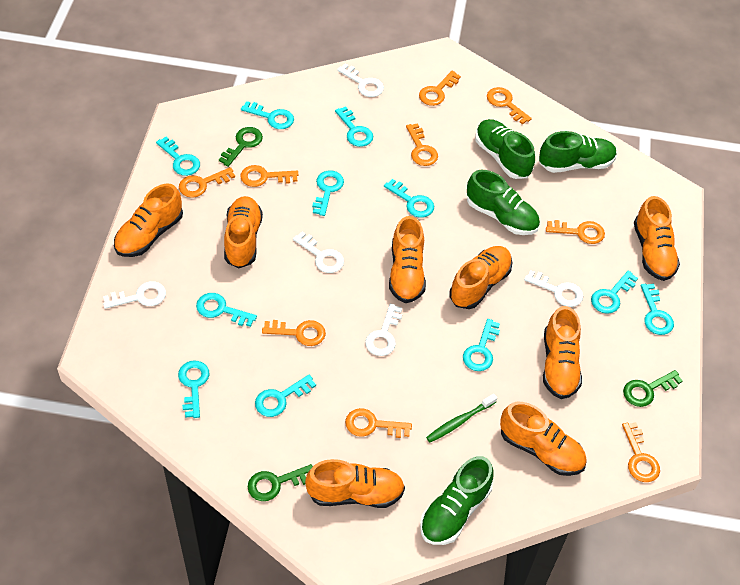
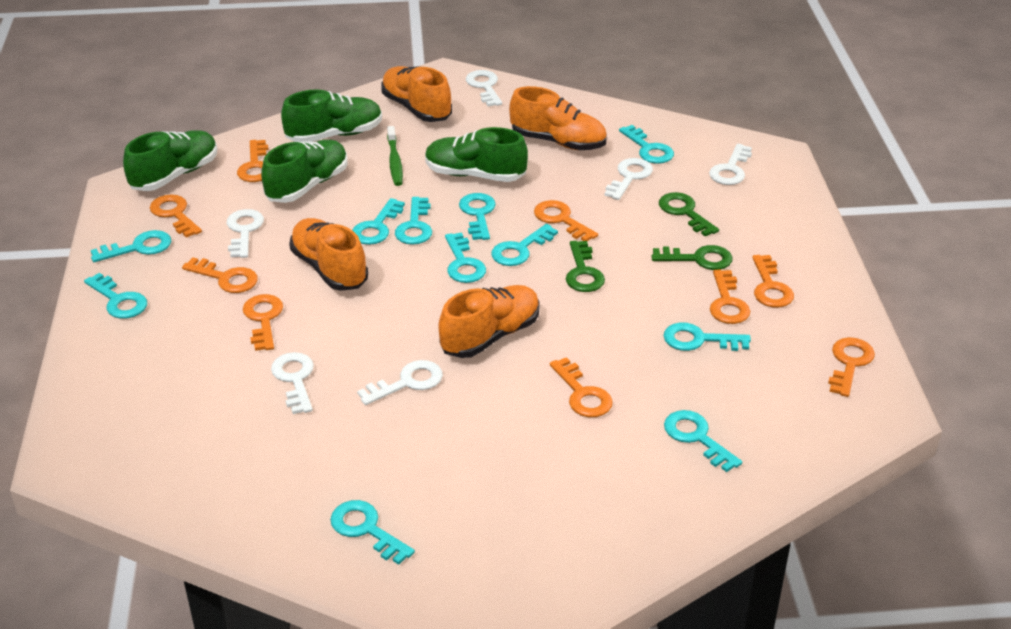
orange shoe: 8 -> 4
white key: 5 -> 6

